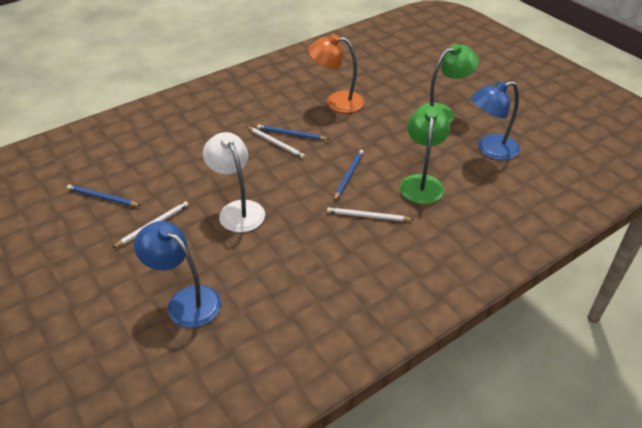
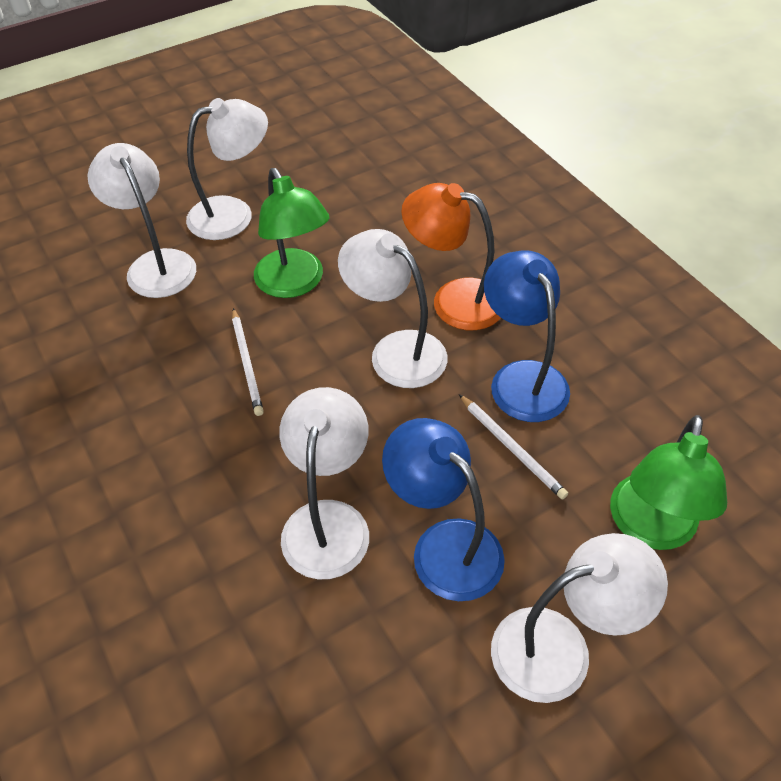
blue pencil: 3 -> 0
white lamp: 1 -> 5
white pencil: 3 -> 2

